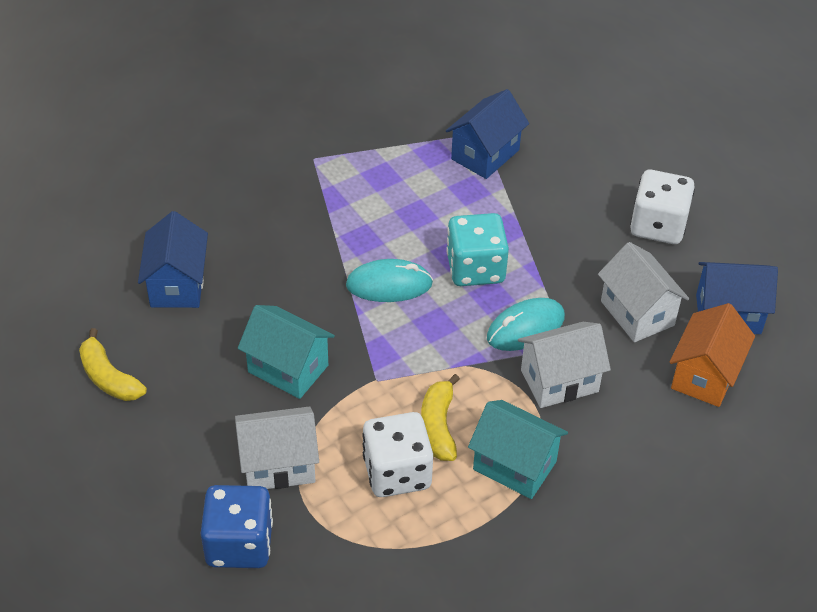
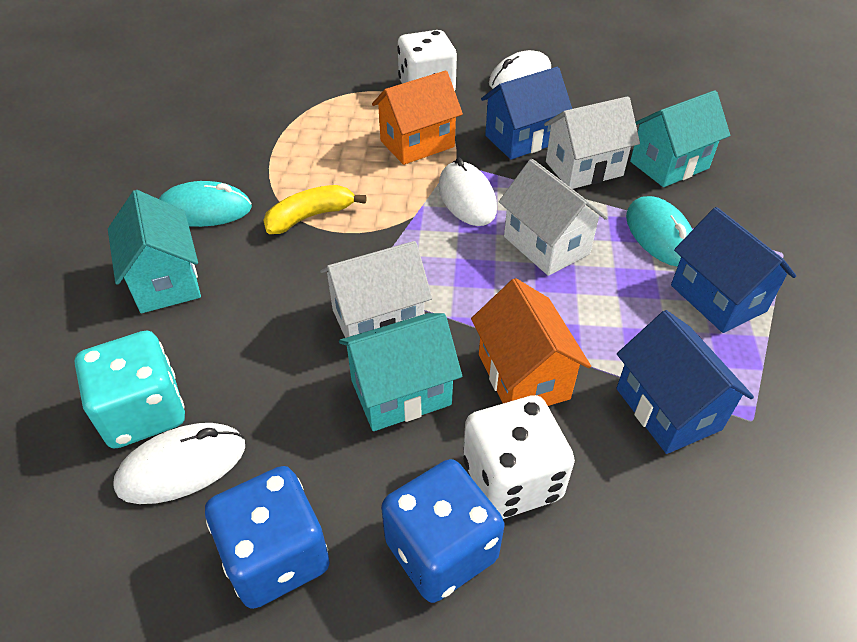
blue dice: 1 -> 2
orange house: 1 -> 2
turquoise house: 2 -> 3
white mouse: 0 -> 3
yellow banana: 2 -> 1

